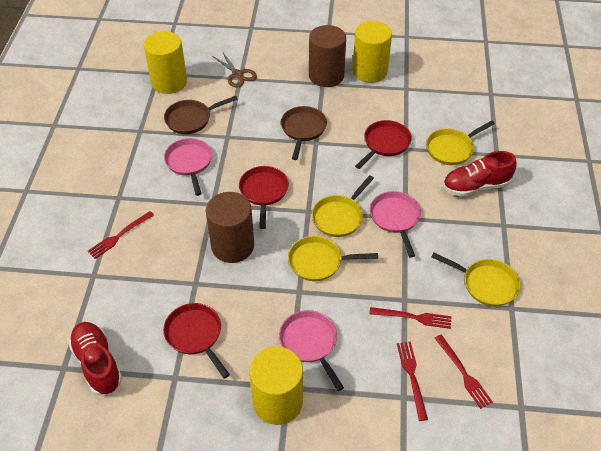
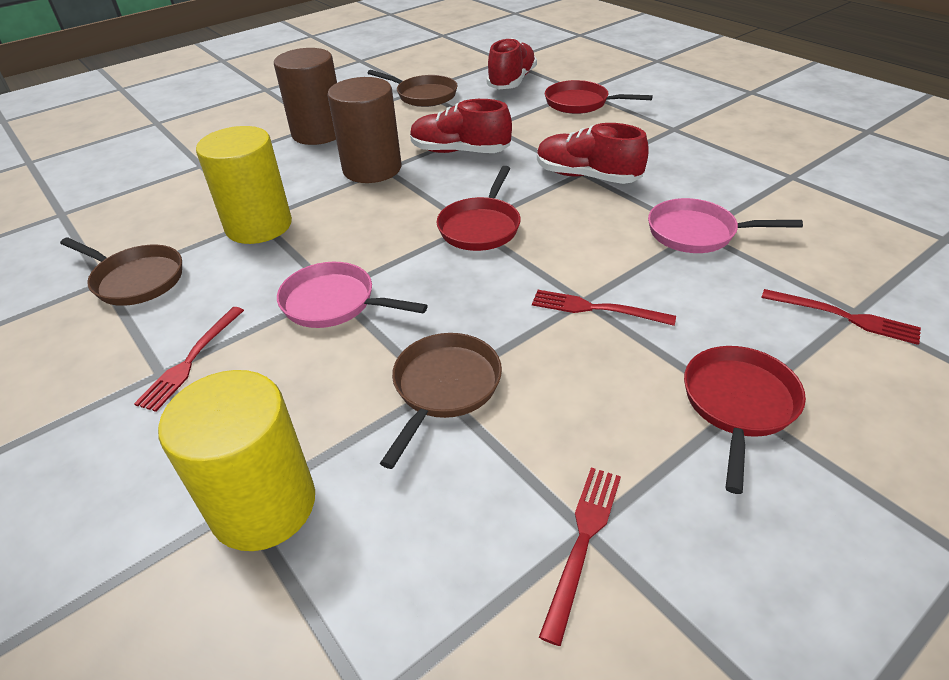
brown pan: 2 -> 3
brown scissors: 1 -> 0
pink pan: 3 -> 2
red shoe: 2 -> 3
yellow cylinder: 3 -> 2
yellow pan: 4 -> 0

